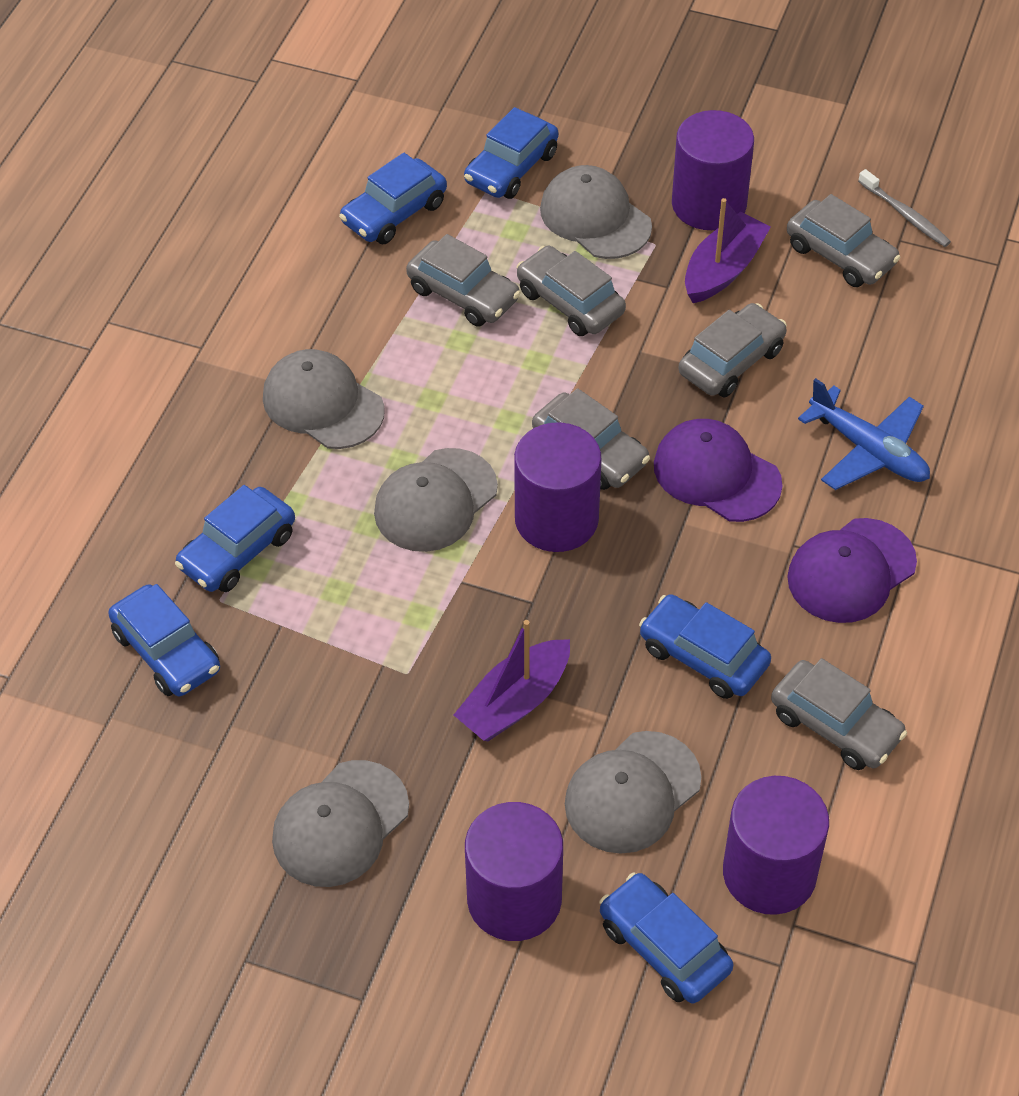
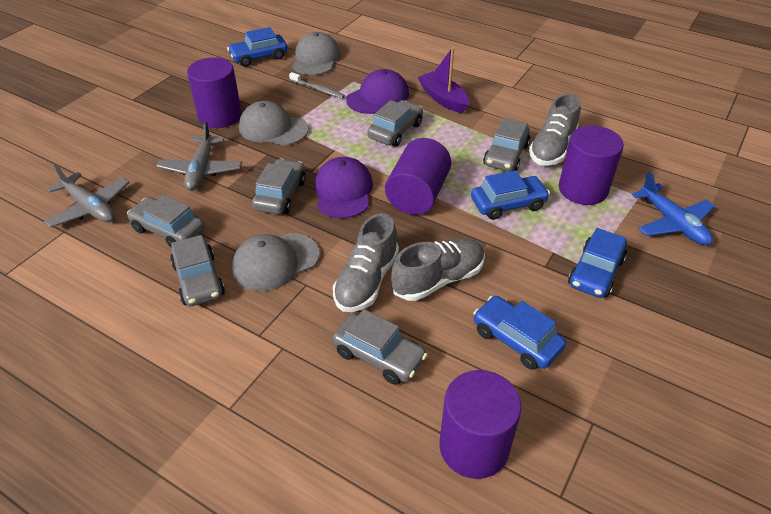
blue car: 6 -> 4
grey cap: 5 -> 3
grey plane: 0 -> 2
grey shoe: 0 -> 3
purple boat: 2 -> 1

